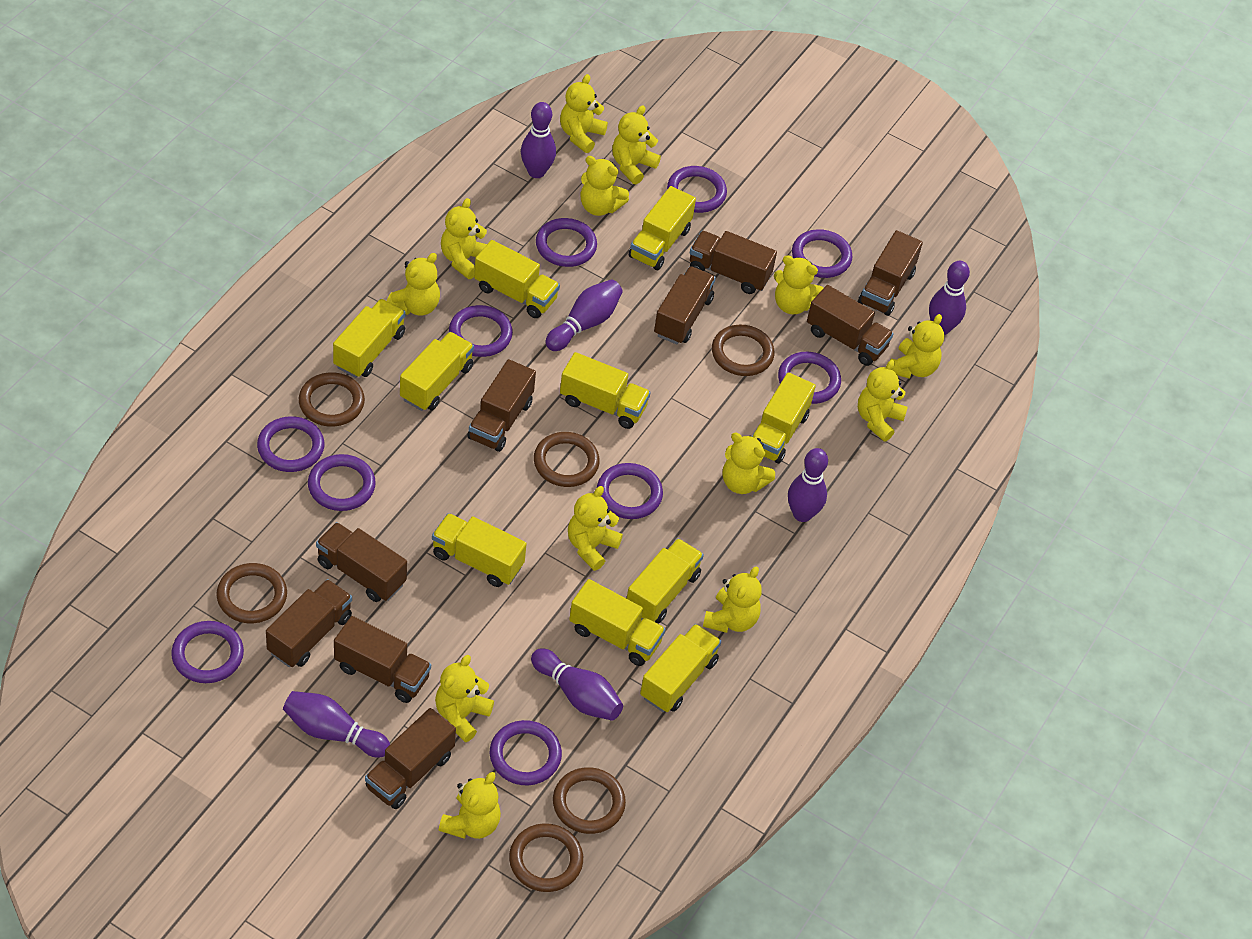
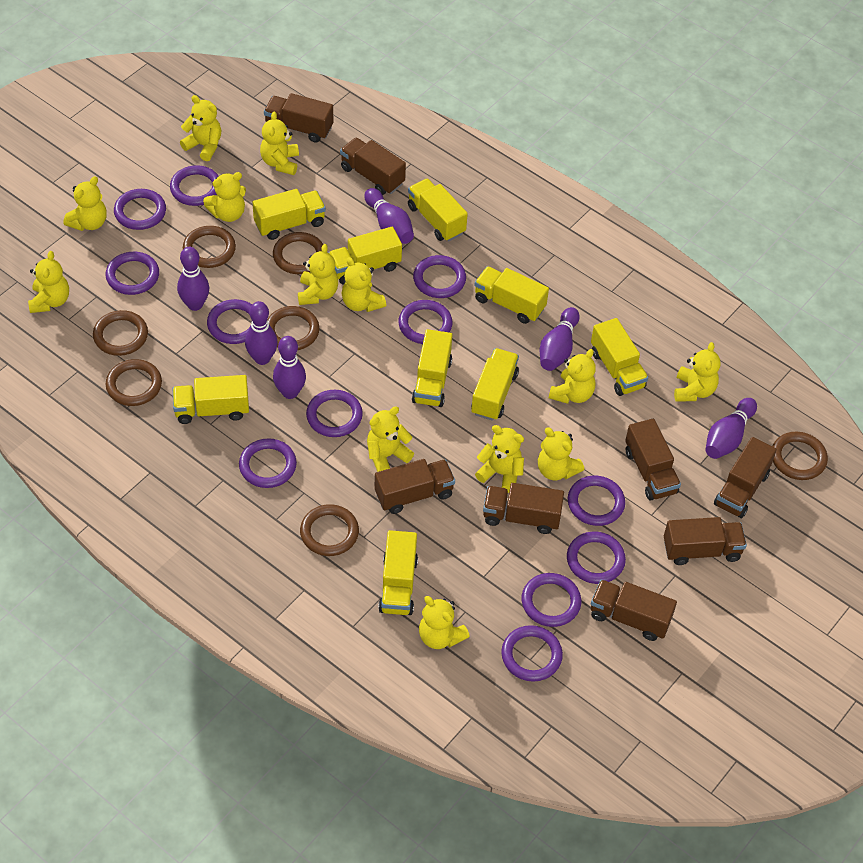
brown ring: 6 -> 7
brown truck: 9 -> 8
purple ring: 10 -> 12
yellow truck: 10 -> 9

